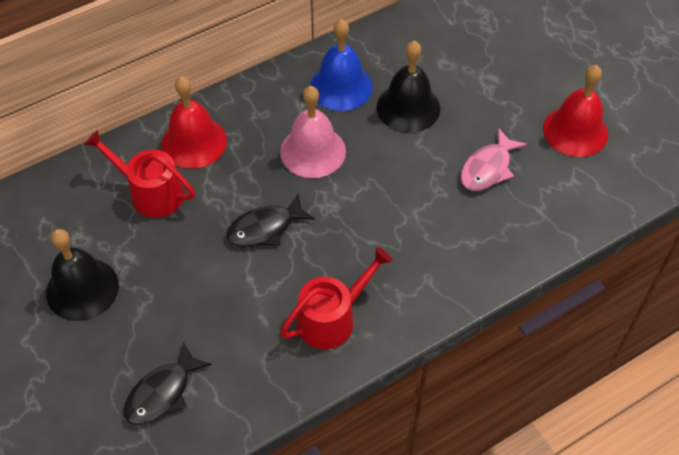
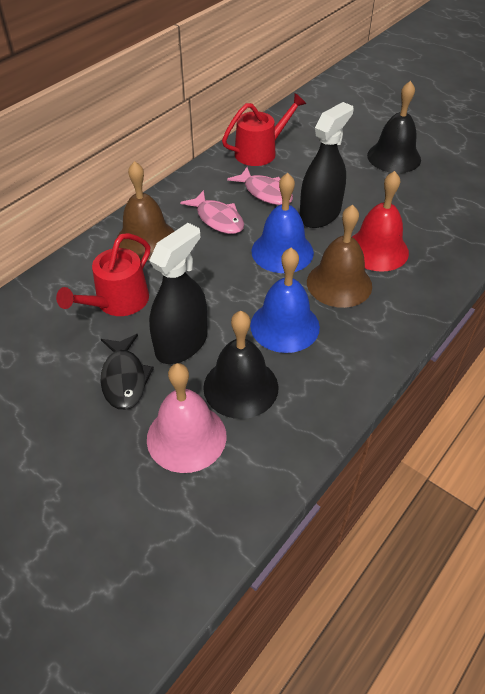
black fish: 2 -> 1
black spray bottle: 0 -> 2
blue bell: 1 -> 2
brown bell: 0 -> 2
pink fish: 1 -> 2
red bell: 2 -> 1

